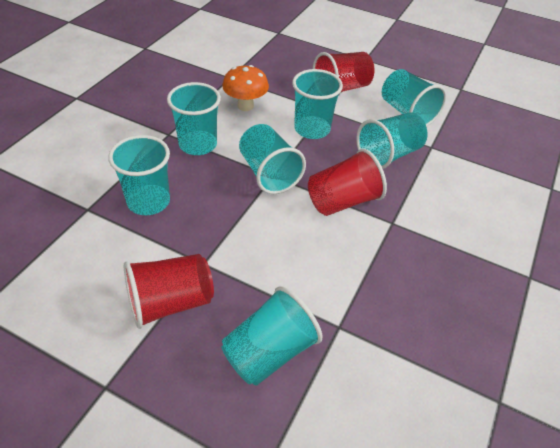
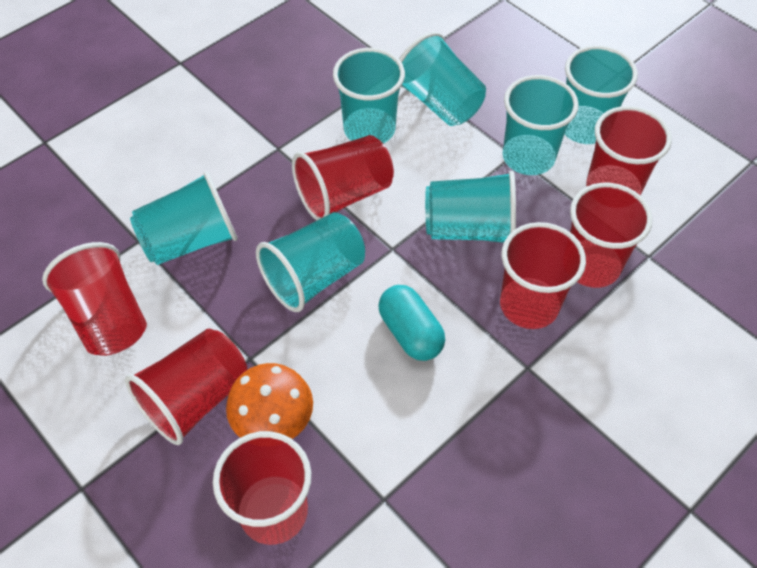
red cup: 3 -> 7
turquoise capsule: 0 -> 1

